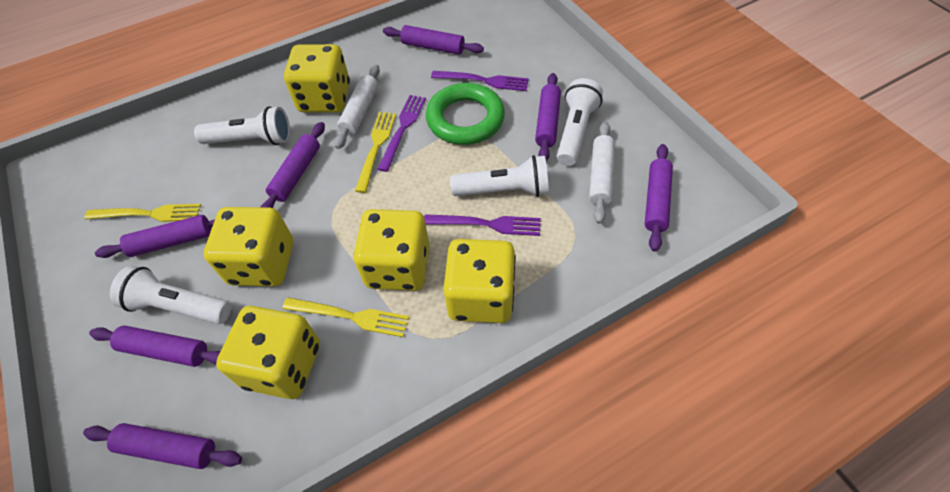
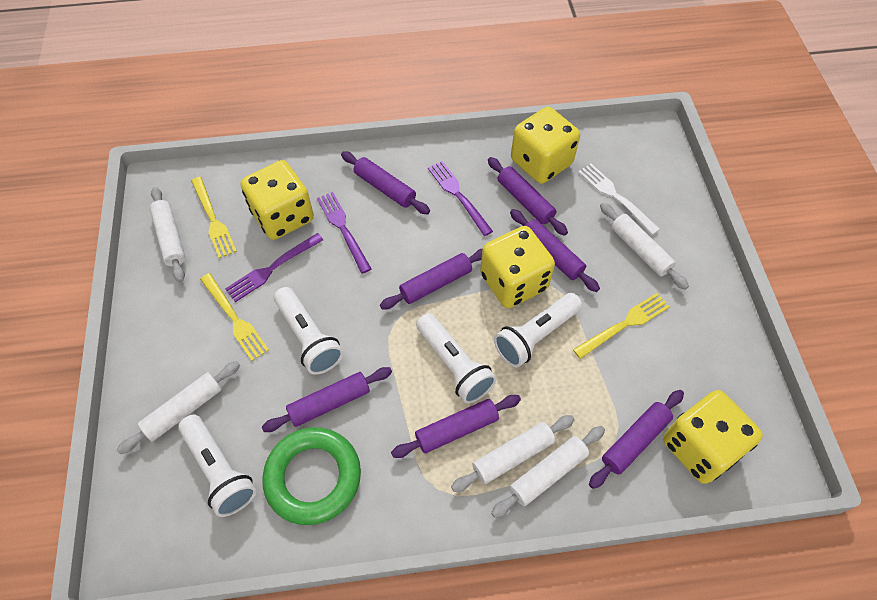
white fork: 0 -> 1
white rolling pin: 2 -> 5
yellow dice: 5 -> 4

